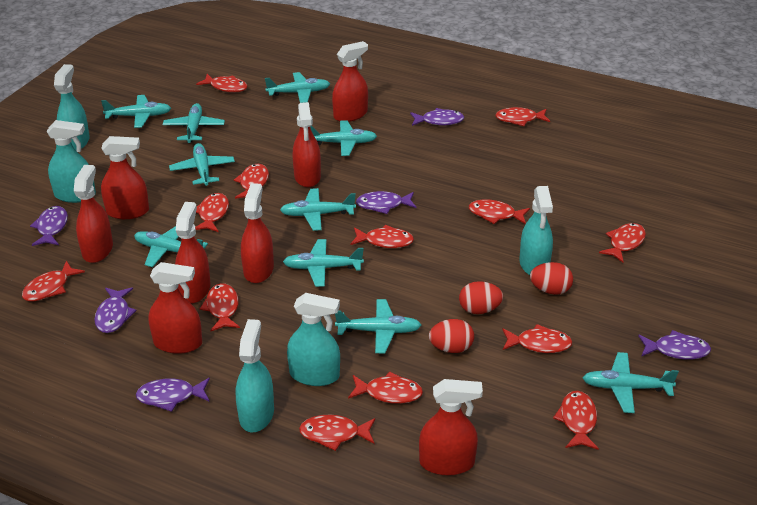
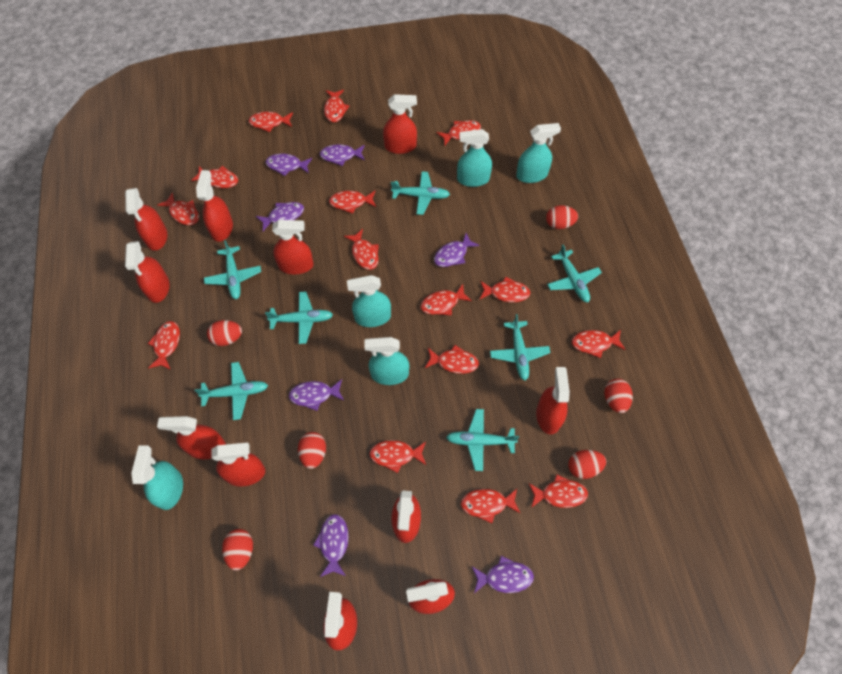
purple fish: 6 -> 7
red egg: 3 -> 6
red fish: 13 -> 15
red spray bottle: 8 -> 11
turquoise plane: 10 -> 7

